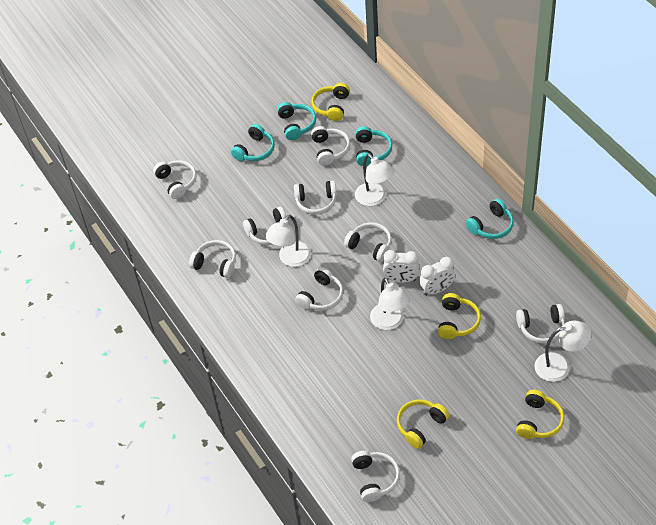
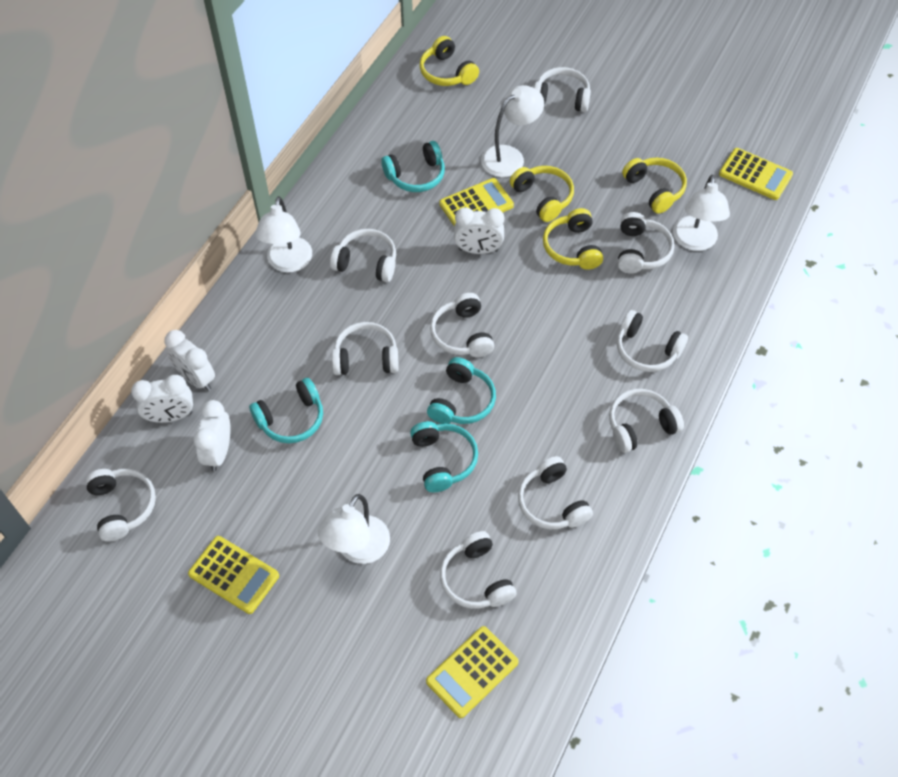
white clock: 2 -> 4
white headphones: 9 -> 10
yellow calculator: 0 -> 4

